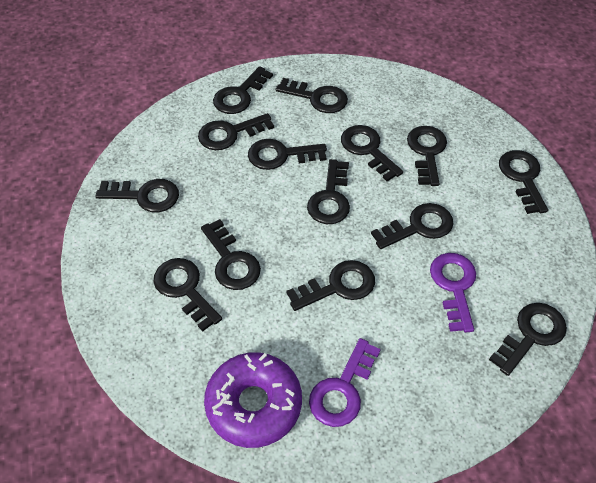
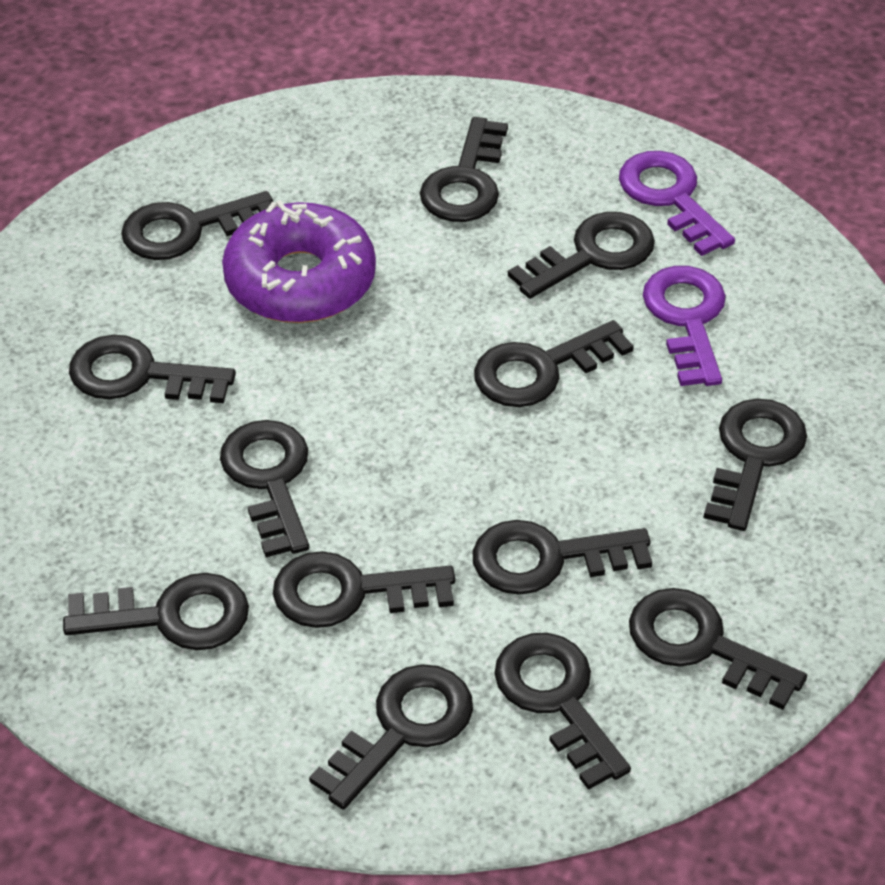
black key: 14 -> 13

